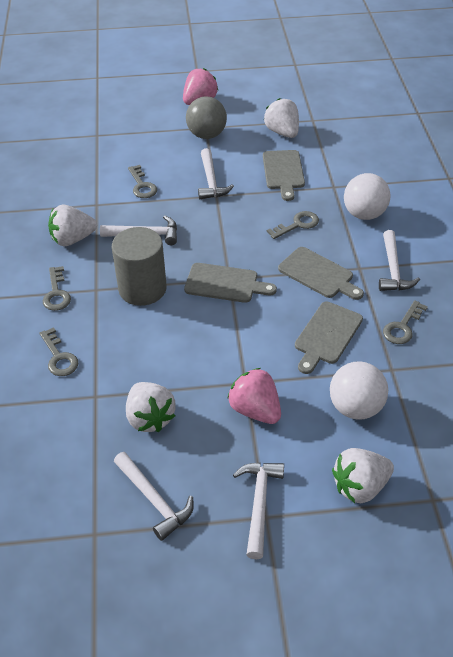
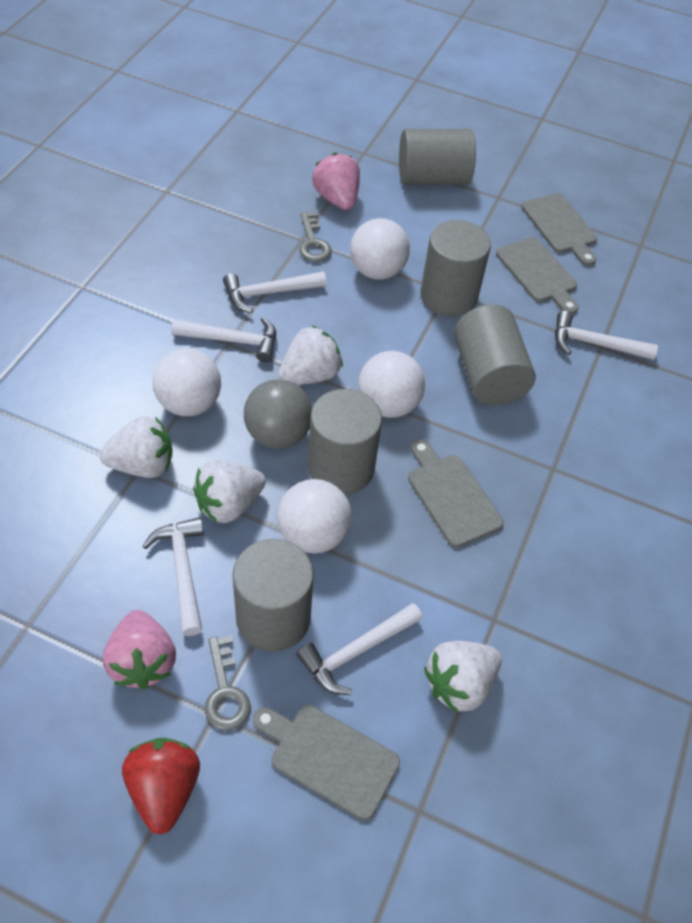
grey cylinder: 1 -> 5
grey key: 5 -> 2
red strawberry: 0 -> 1
white ball: 2 -> 4

